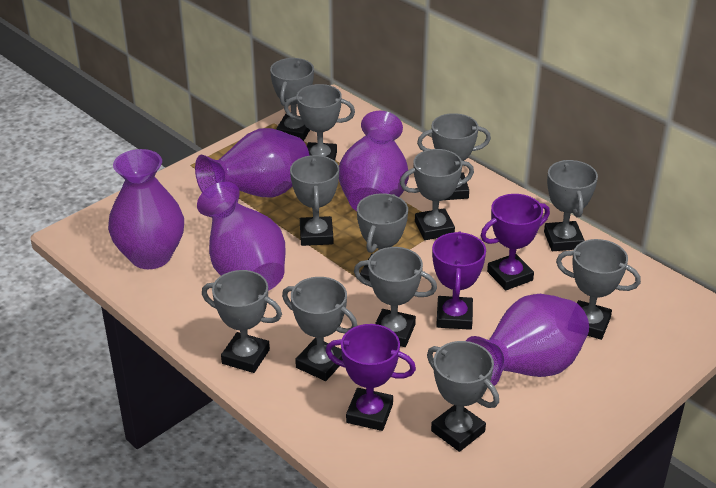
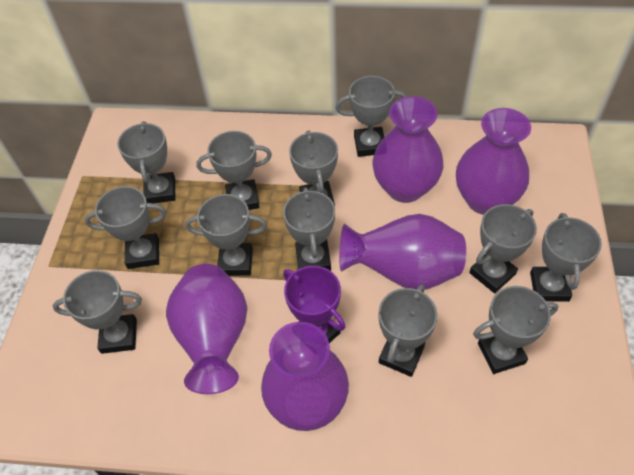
purple trophy: 3 -> 1

